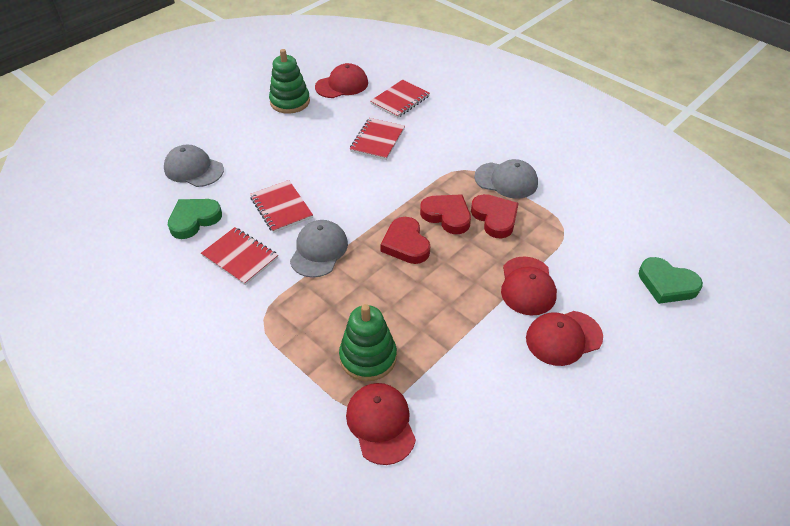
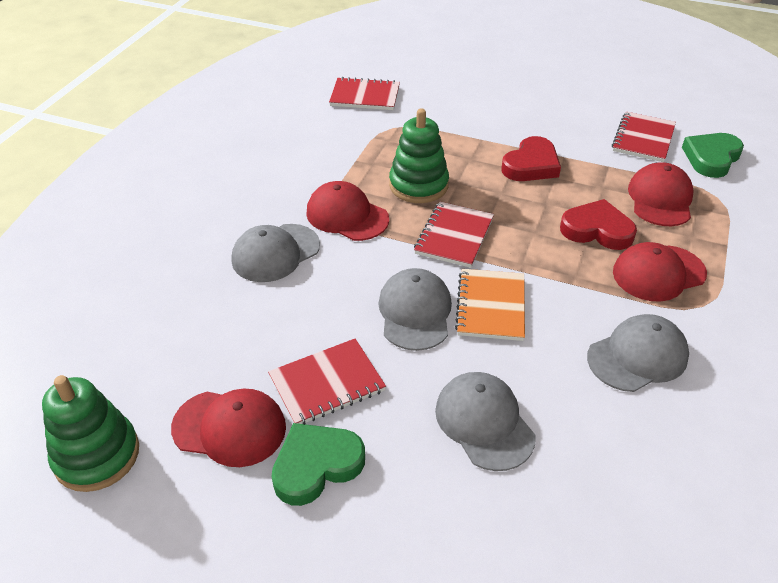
grey cap: 3 -> 4
orange notebook: 0 -> 1
red heart: 3 -> 2

